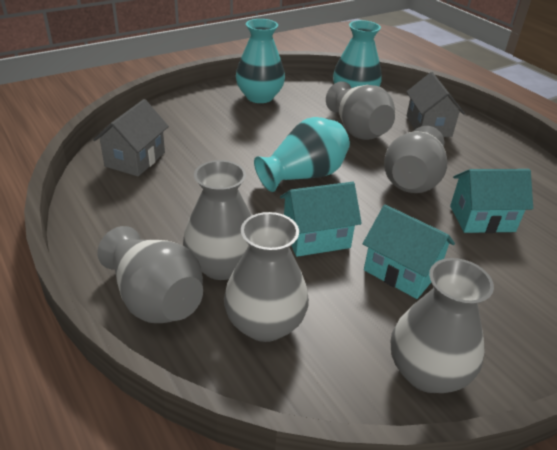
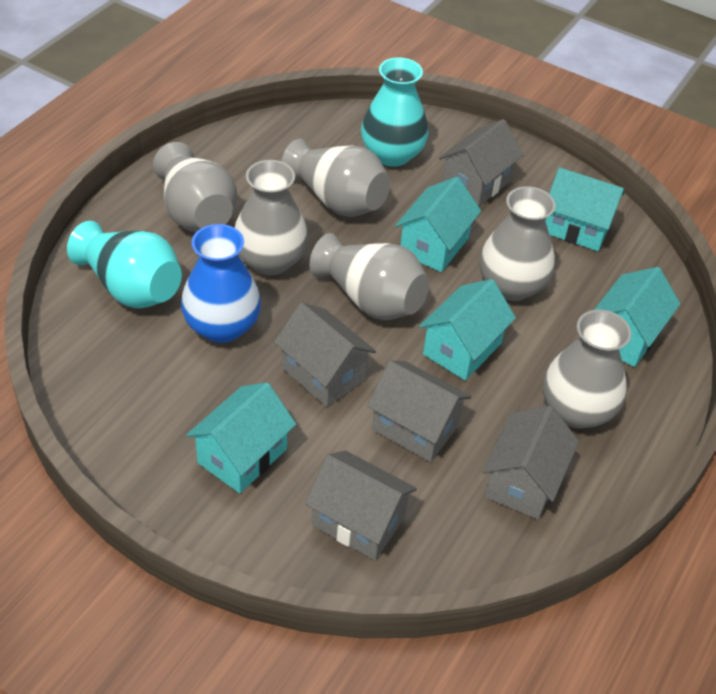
blue vase: 0 -> 1
grey house: 2 -> 5
turquoise house: 3 -> 5
turquoise vase: 3 -> 2

